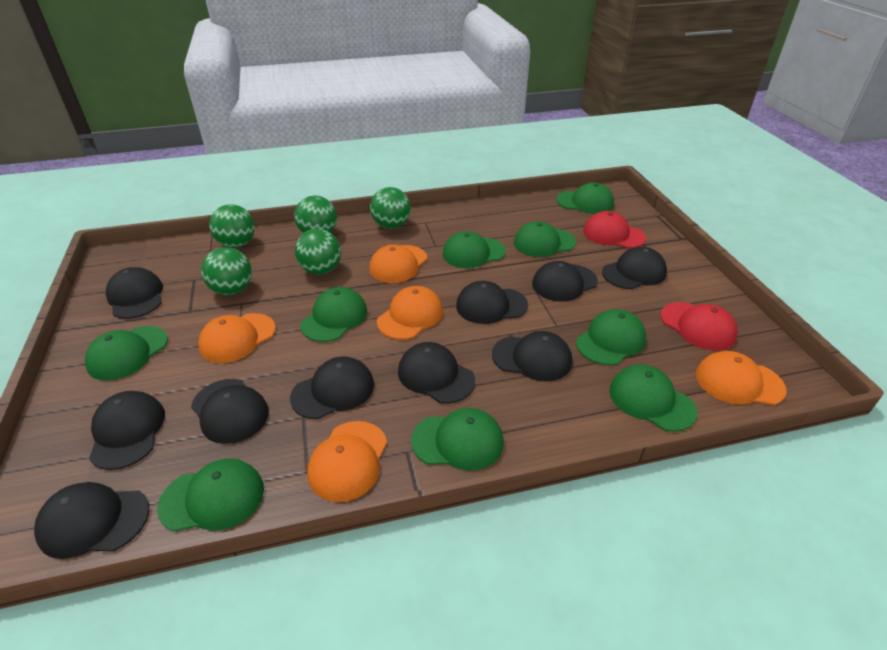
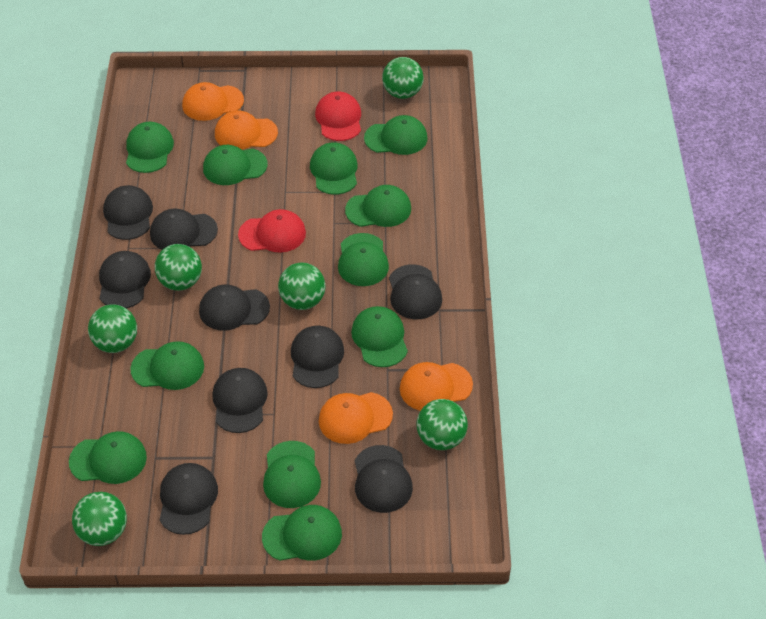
black cap: 10 -> 9
green ball: 5 -> 6
green cap: 9 -> 11
orange cap: 5 -> 4

